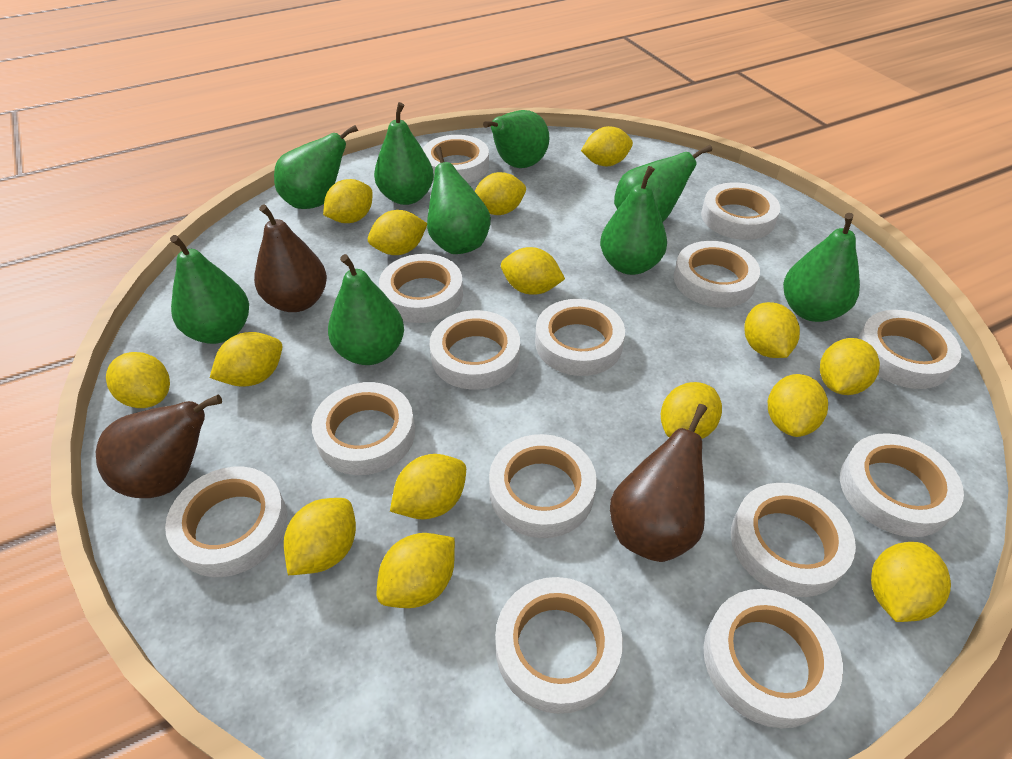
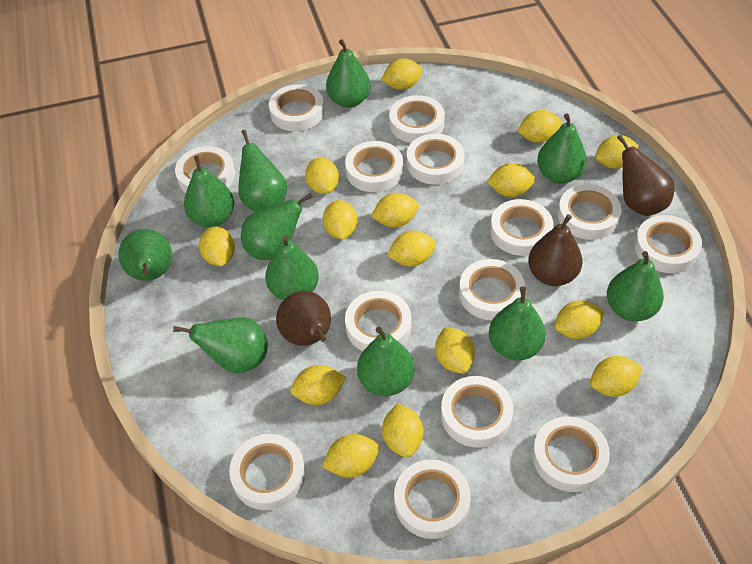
green pear: 9 -> 11

